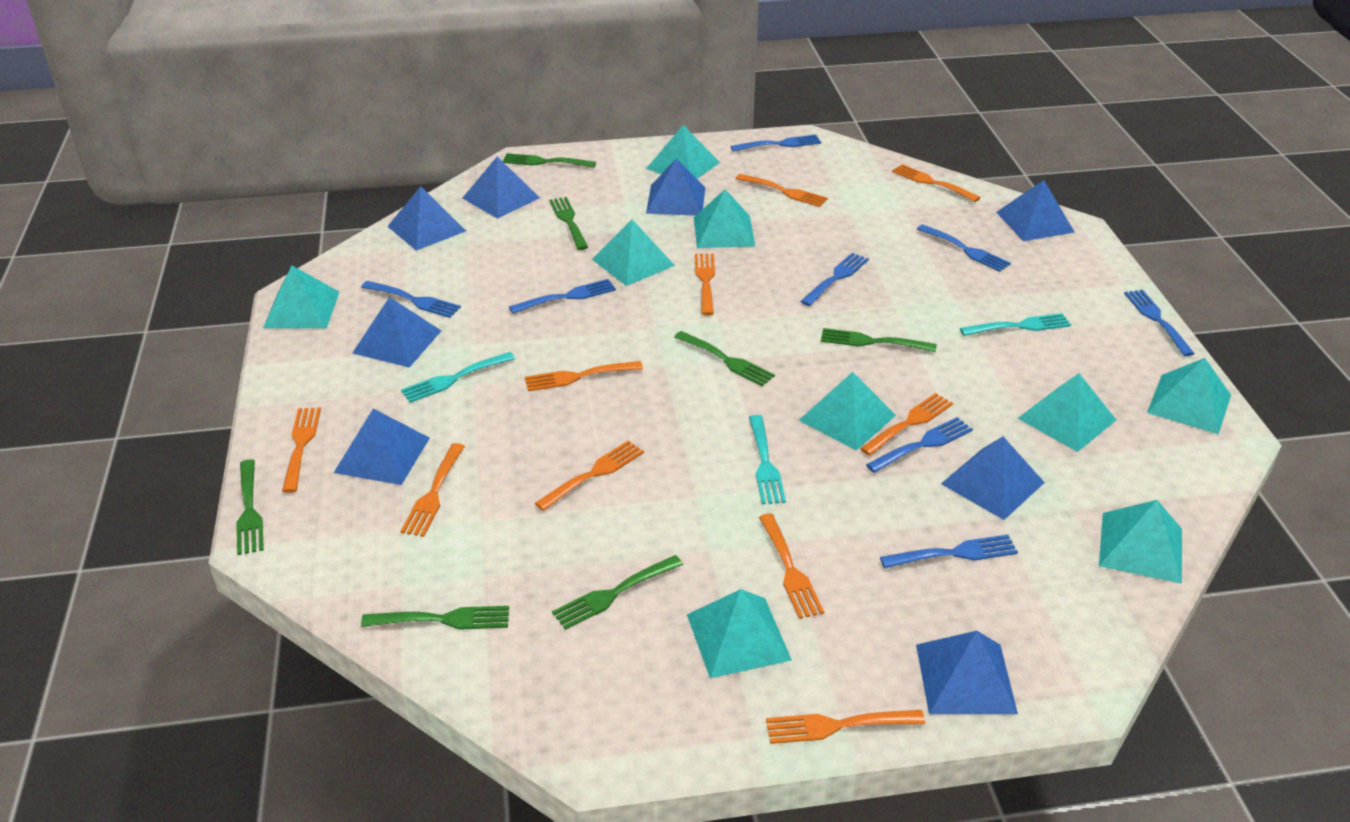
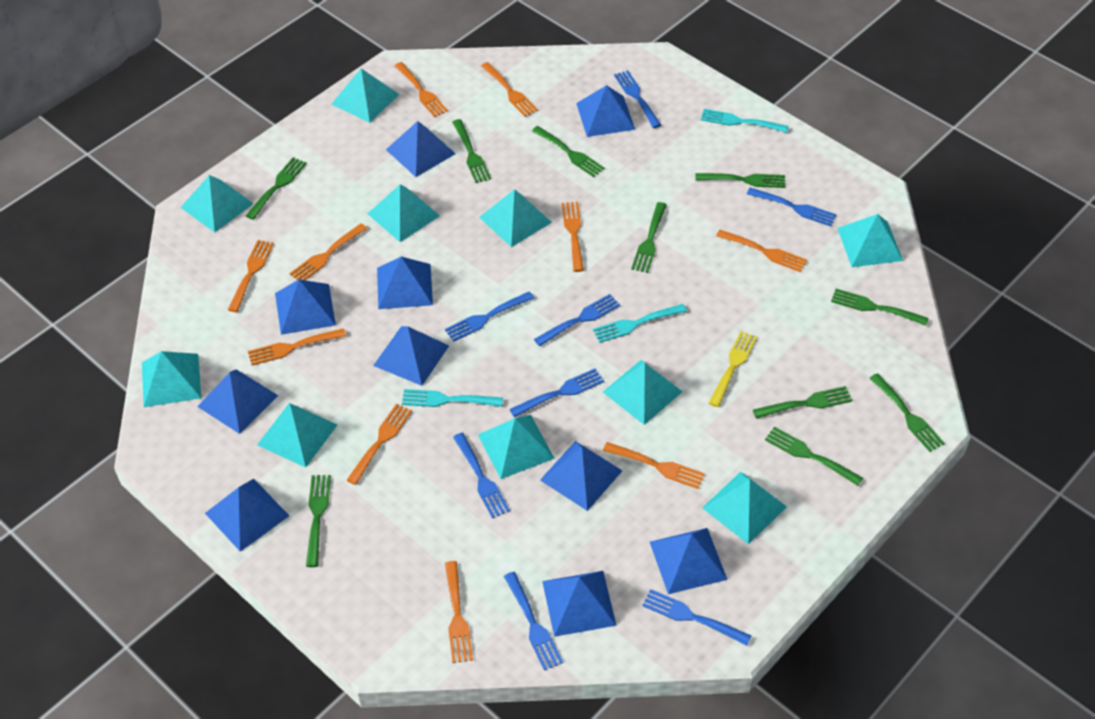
blue pyramid: 8 -> 10
green fork: 7 -> 10
turquoise pyramid: 9 -> 10
yellow fork: 0 -> 1

